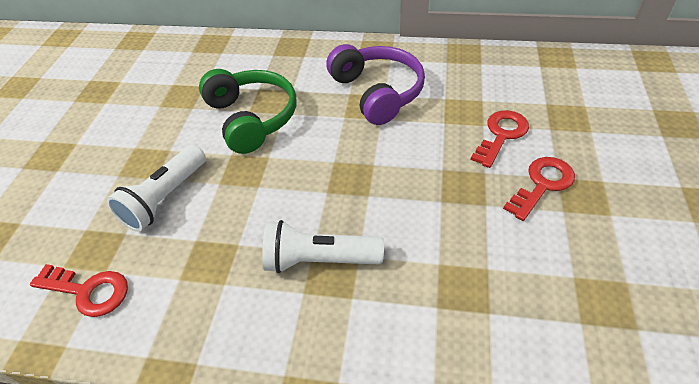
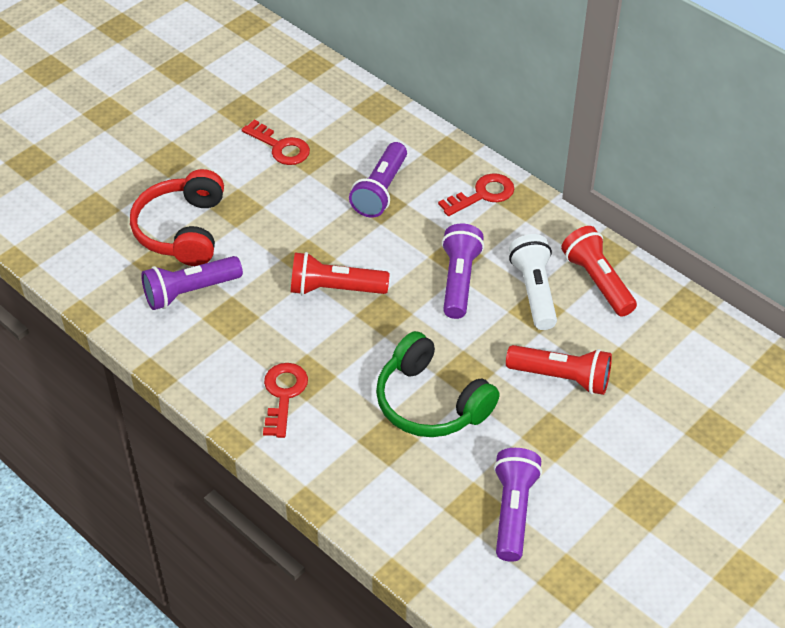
purple flashlight: 0 -> 4
purple headphones: 1 -> 0
red flashlight: 0 -> 3
red headphones: 0 -> 1
white flashlight: 2 -> 1

